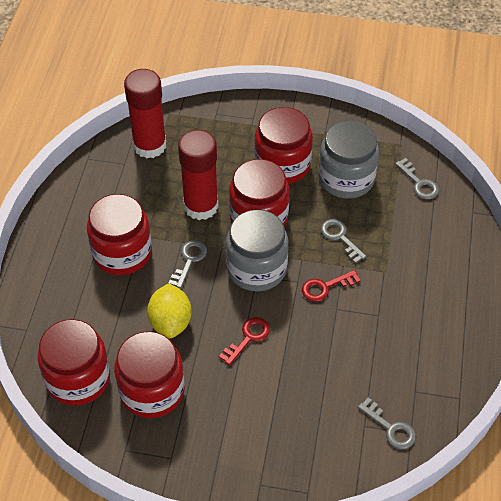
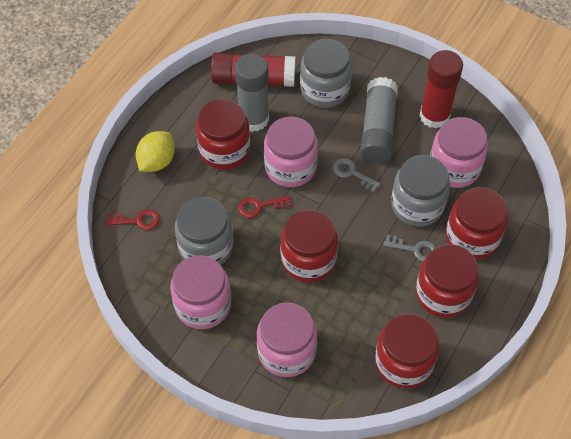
grey glue stick: 0 -> 2
grey jar: 2 -> 3
grey key: 4 -> 2
pink jar: 0 -> 4

